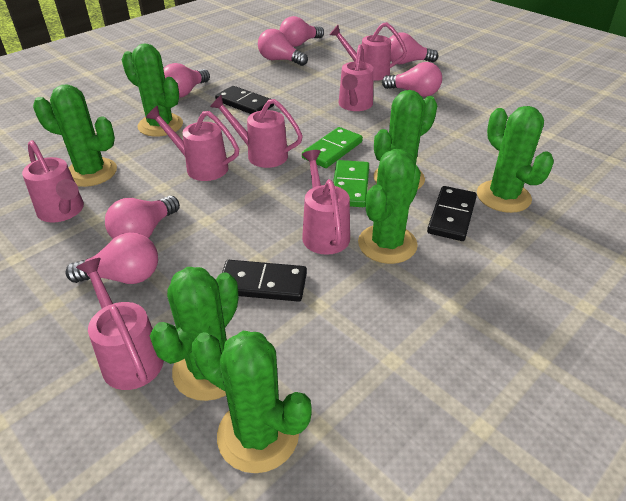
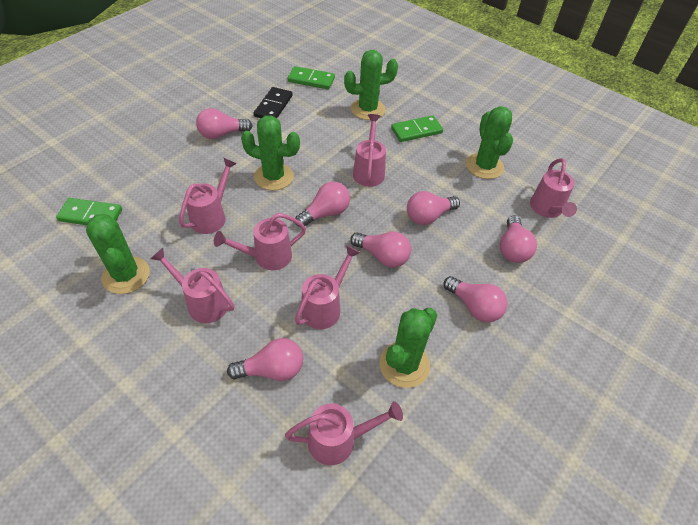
black domino: 3 -> 1
green cactus: 7 -> 5
green domino: 2 -> 3

